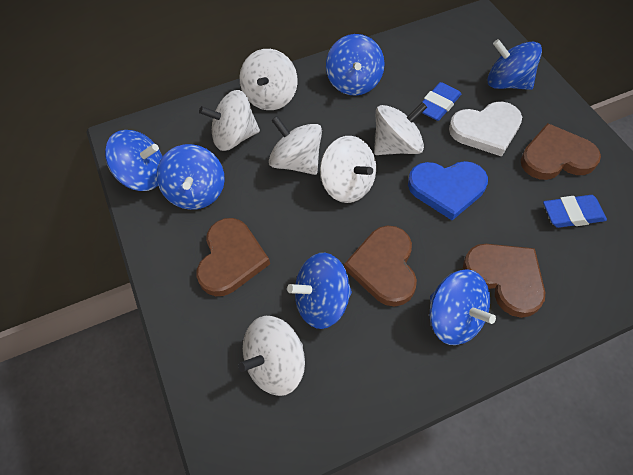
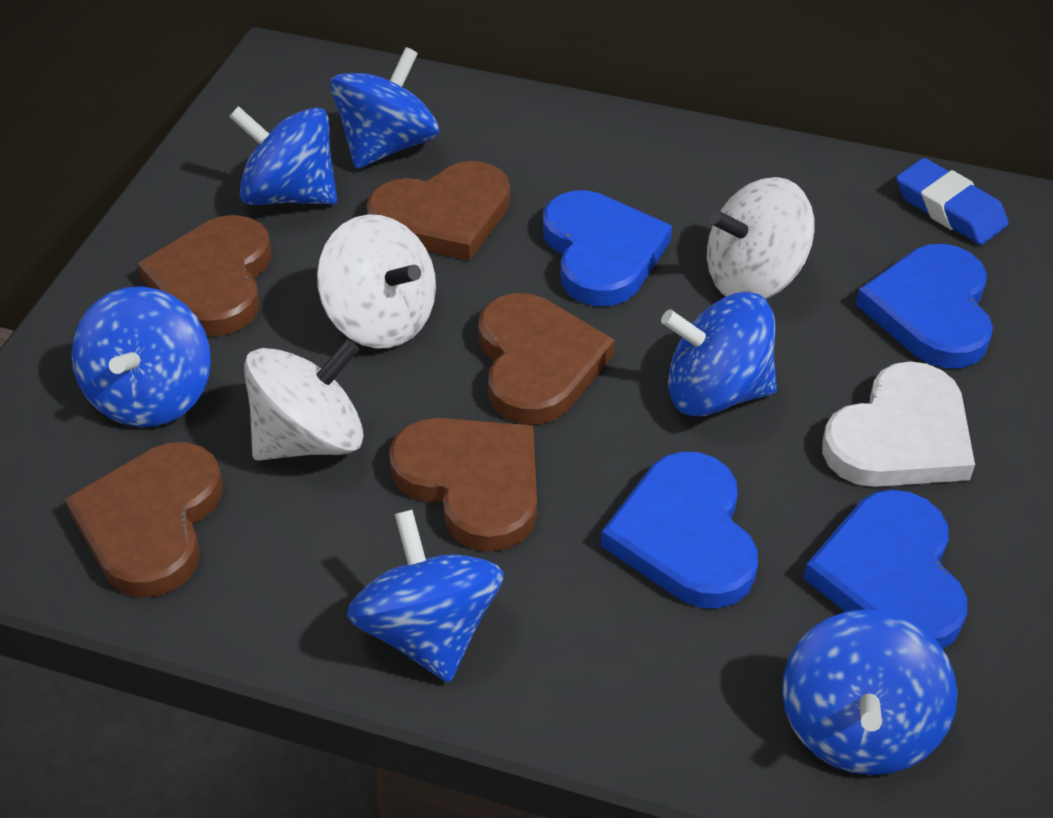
blue eraser: 2 -> 1
blue heart: 1 -> 4
brown heart: 4 -> 5
white spinning top: 6 -> 3

